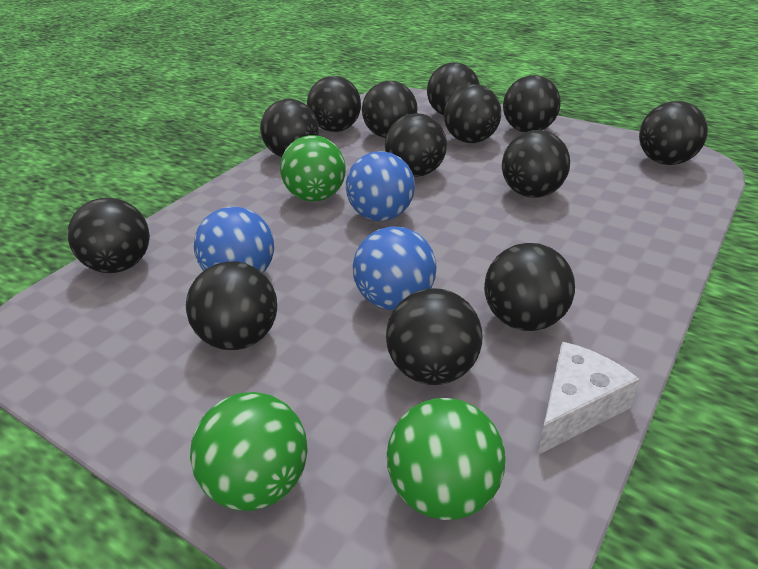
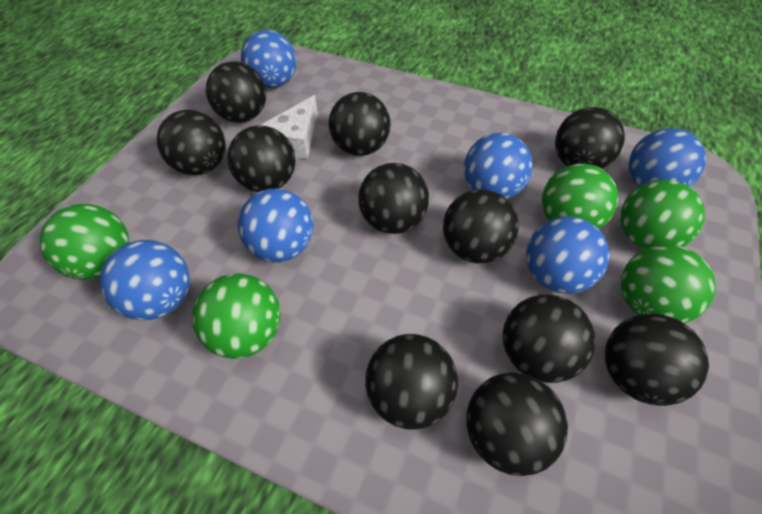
black ball: 13 -> 11
blue ball: 3 -> 6
green ball: 3 -> 5

